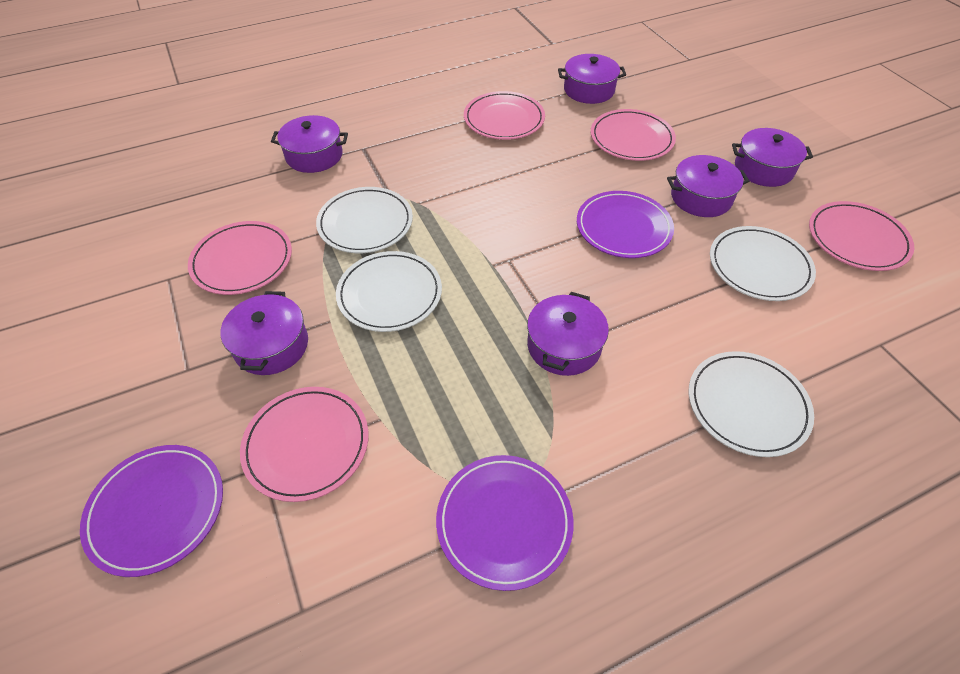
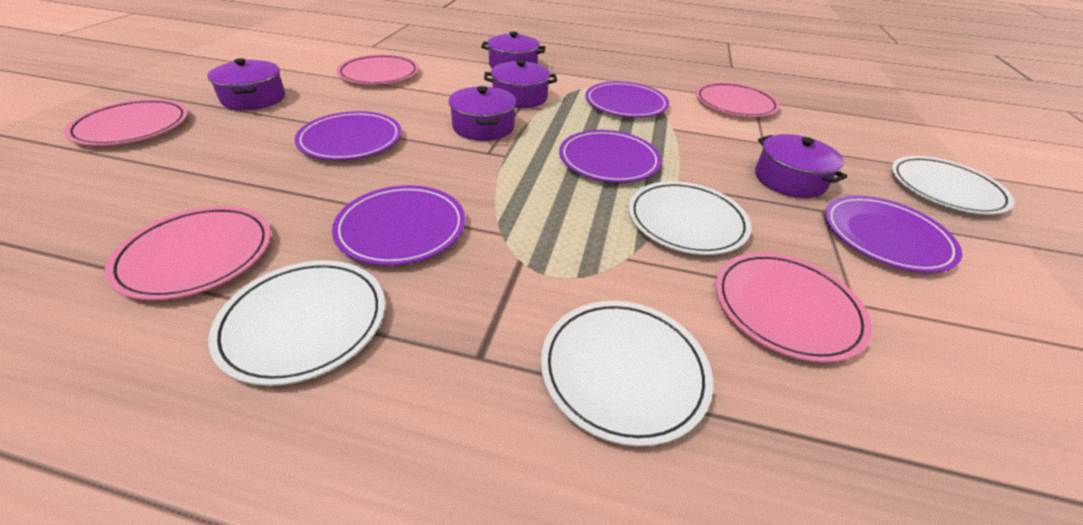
purple plate: 3 -> 5
purple pot: 6 -> 5

